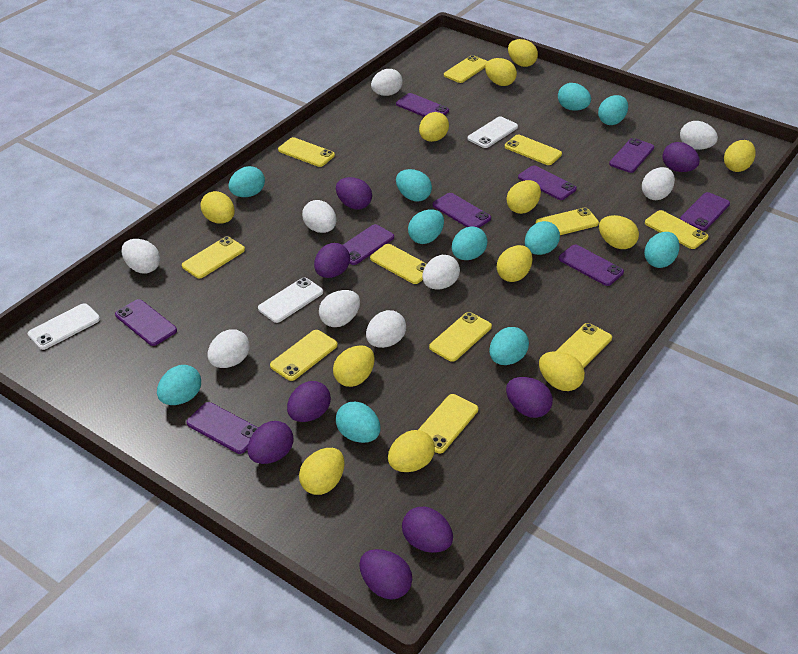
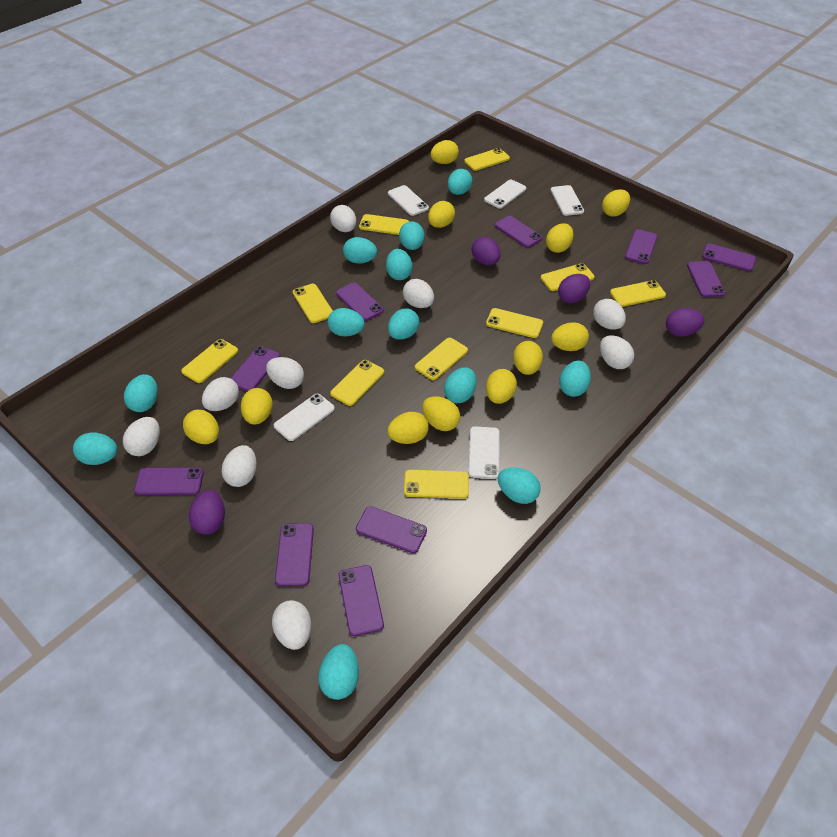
purple egg: 8 -> 4
purple phone: 9 -> 10
turquoise egg: 11 -> 12
white phone: 3 -> 5
yellow egg: 12 -> 11
yellow phone: 11 -> 10

